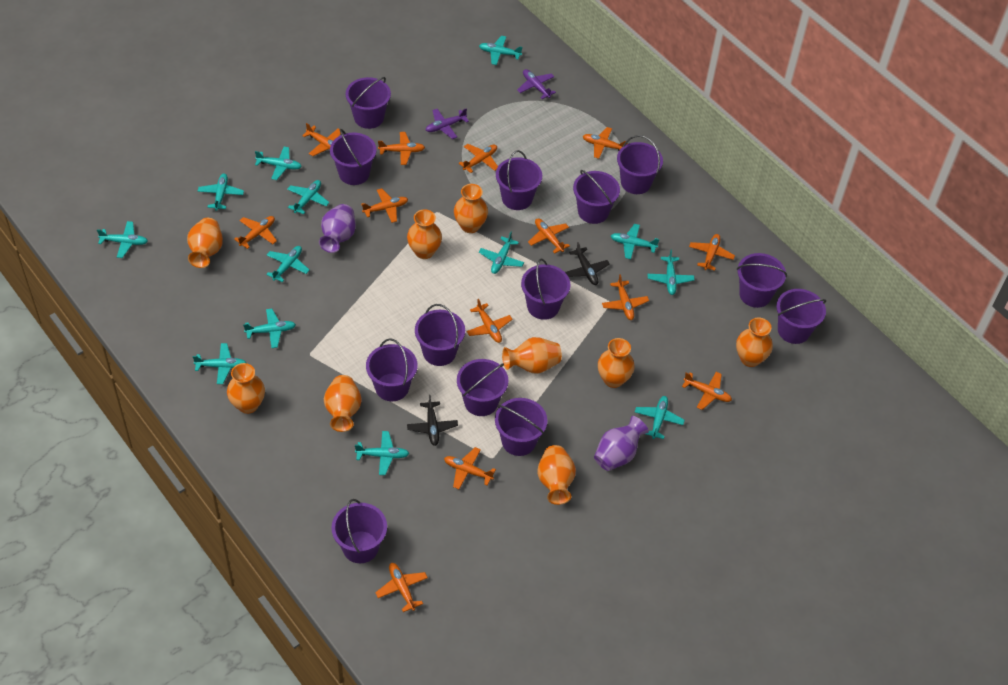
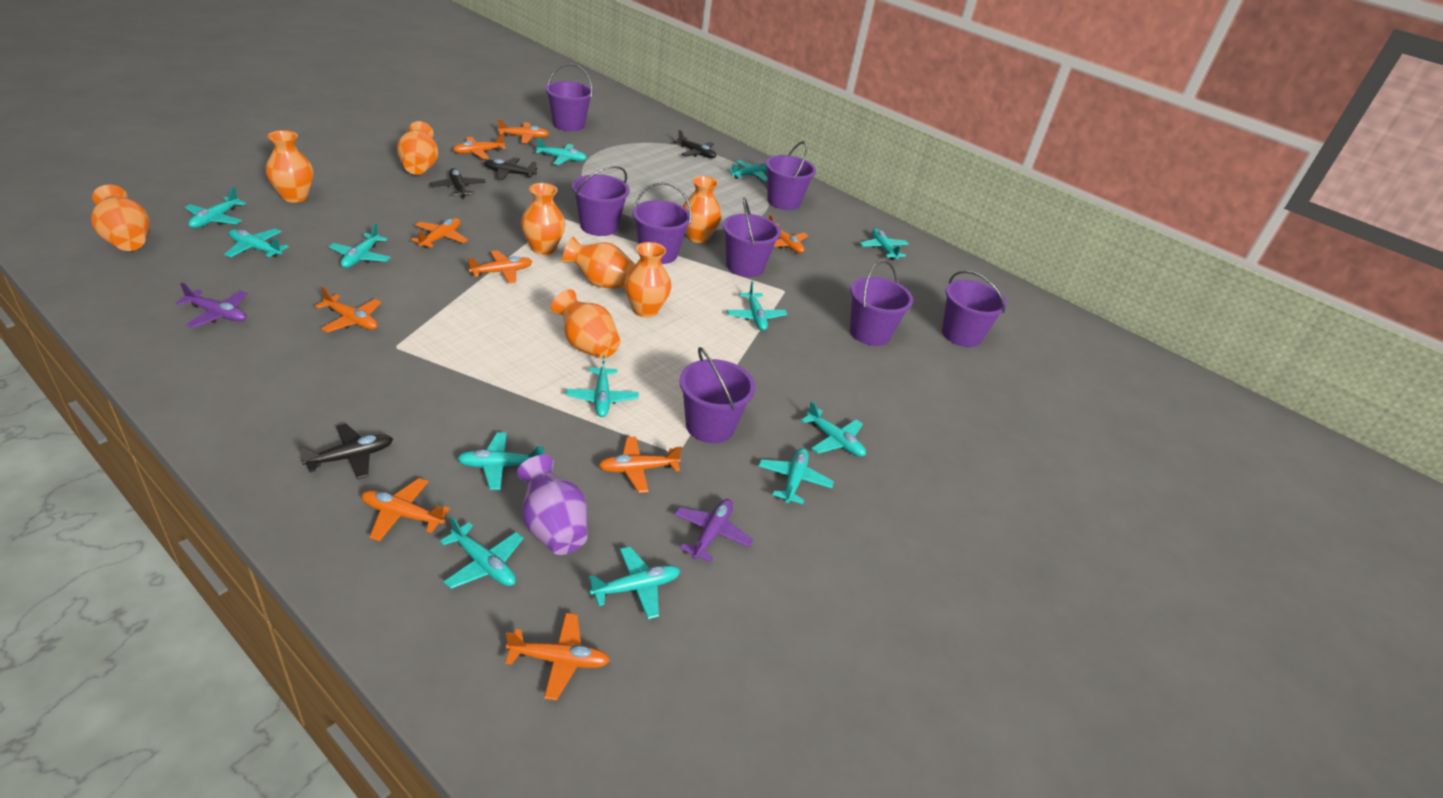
black plane: 2 -> 4
orange plane: 13 -> 9
orange vase: 9 -> 8
purple bucket: 13 -> 8
purple vase: 2 -> 1

